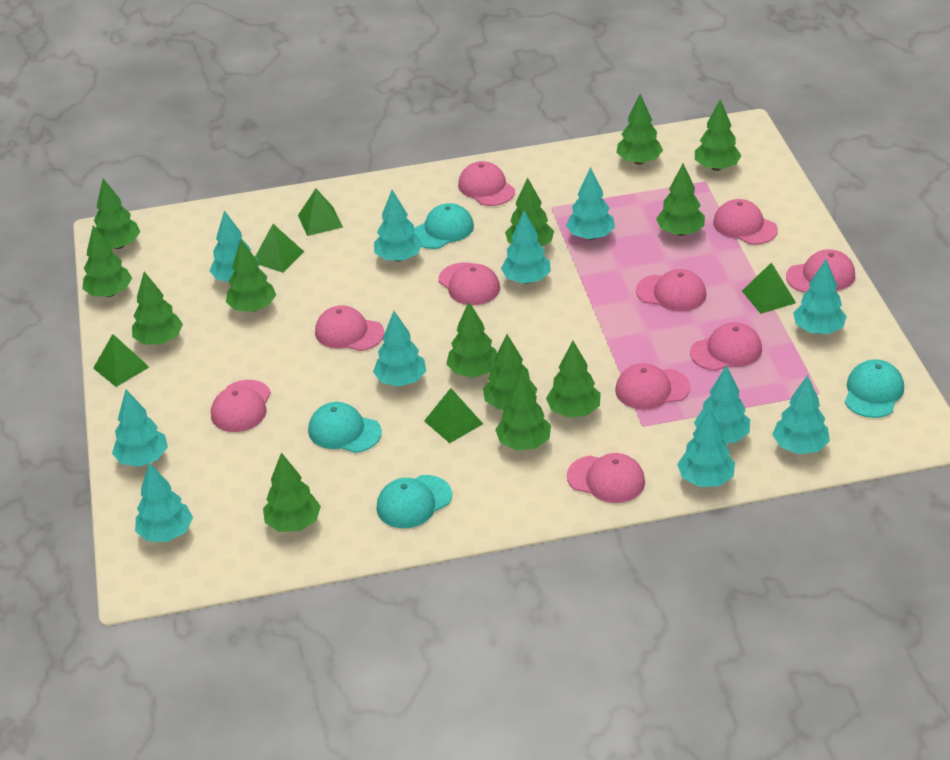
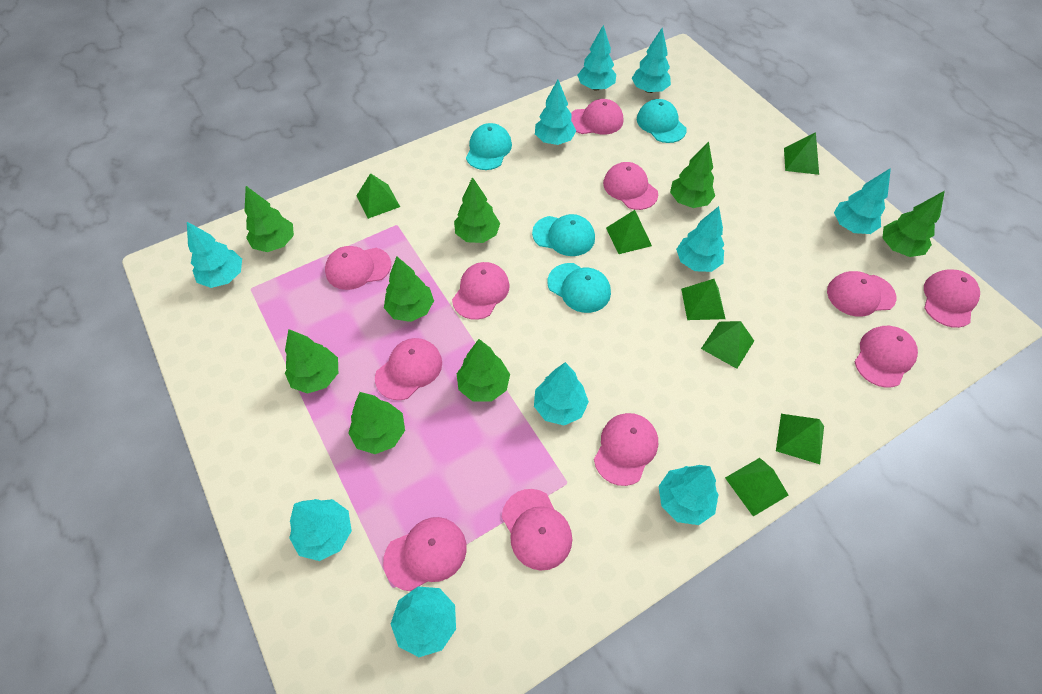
green pyramid: 5 -> 7
green tree: 13 -> 8
pink cap: 10 -> 11
turquoise tree: 11 -> 10

